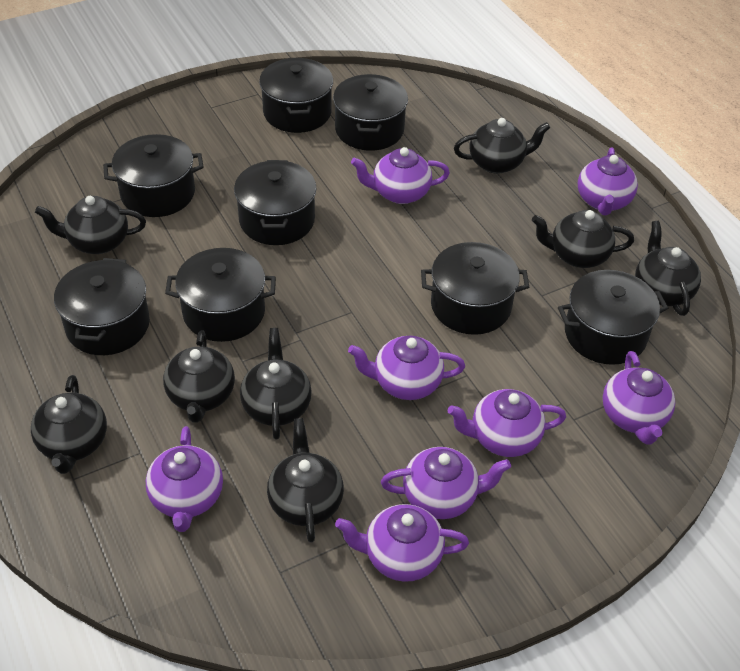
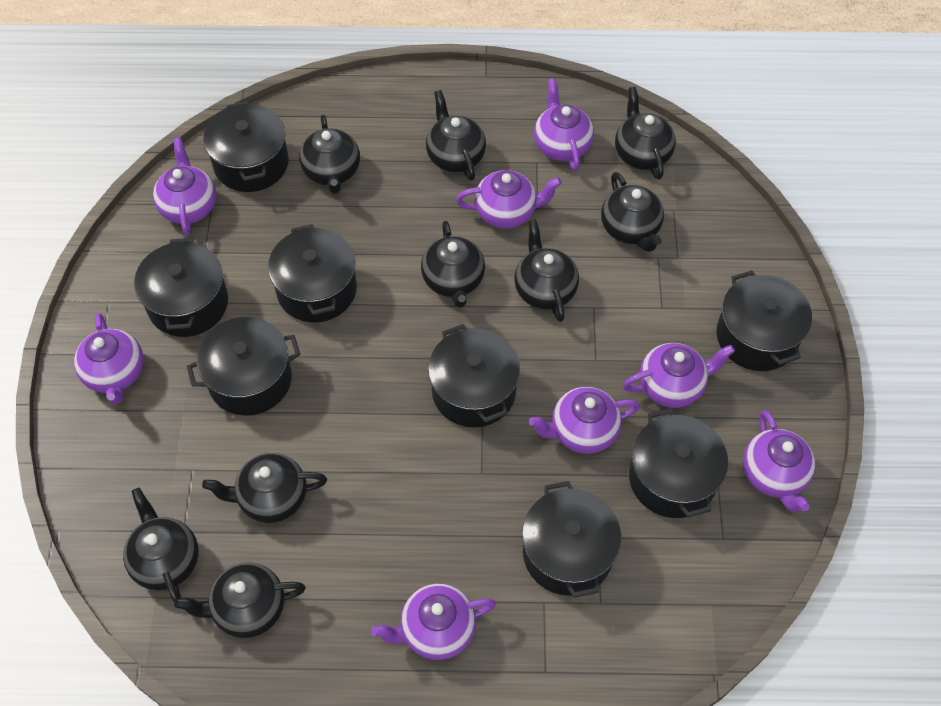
black teapot: 8 -> 9

